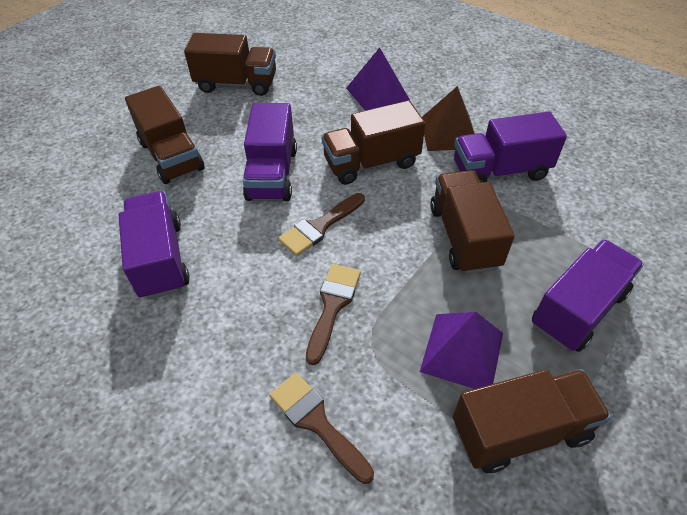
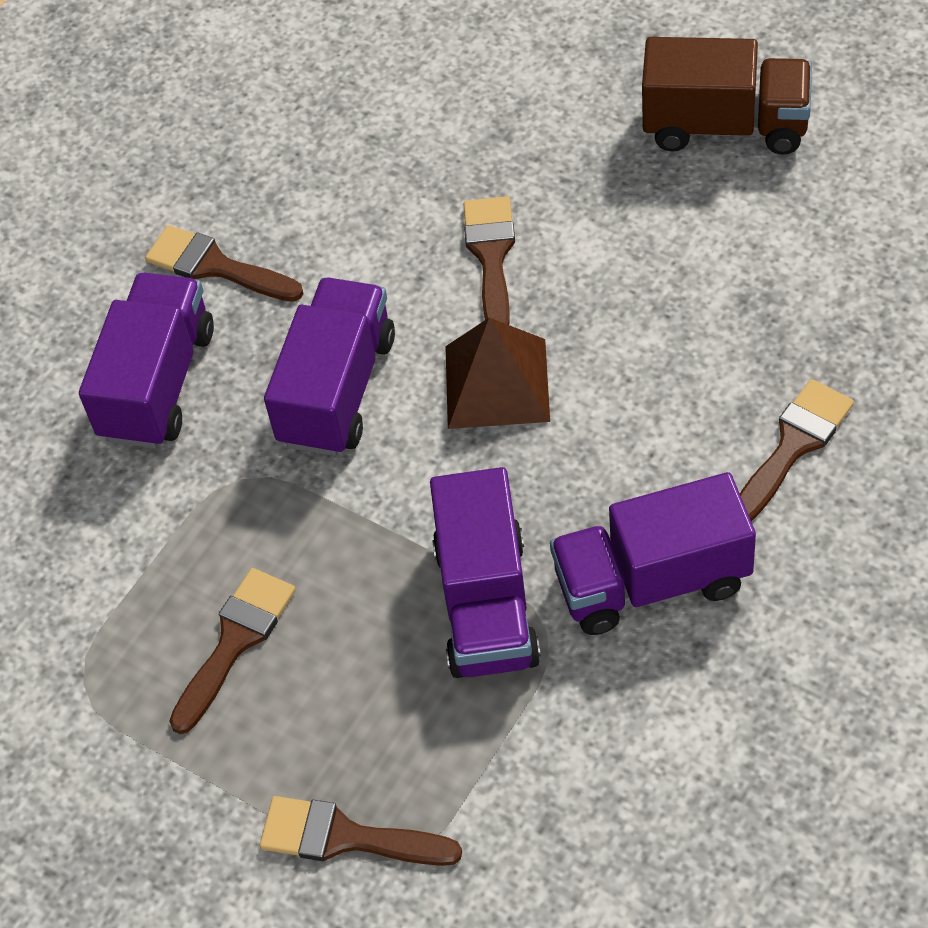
brown brush: 3 -> 5
brown truck: 5 -> 1
purple pyramid: 2 -> 0

